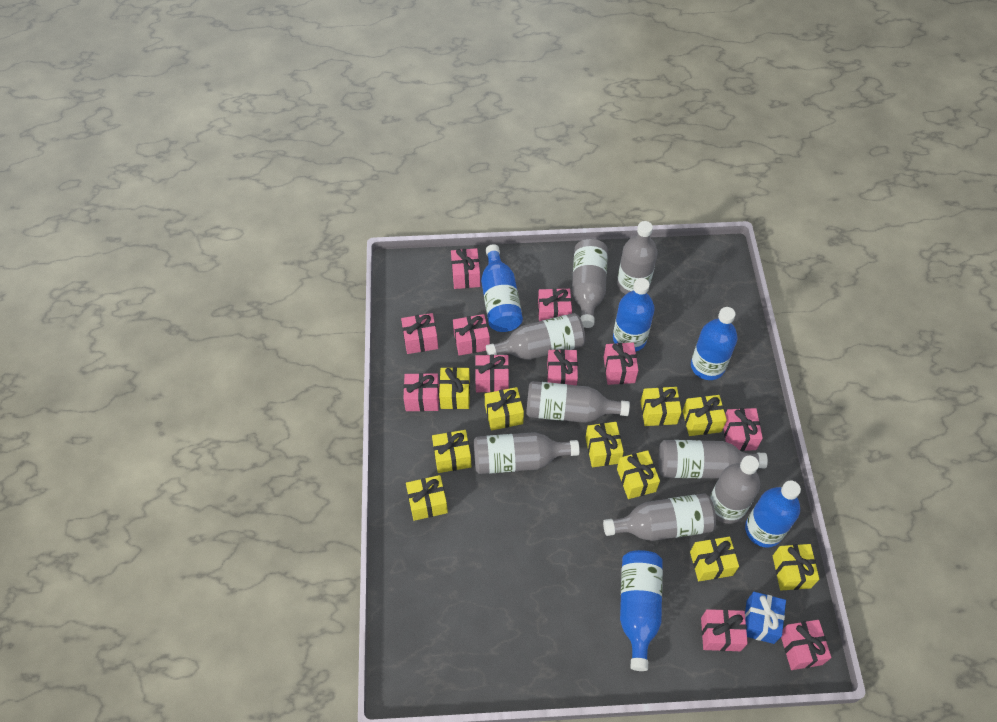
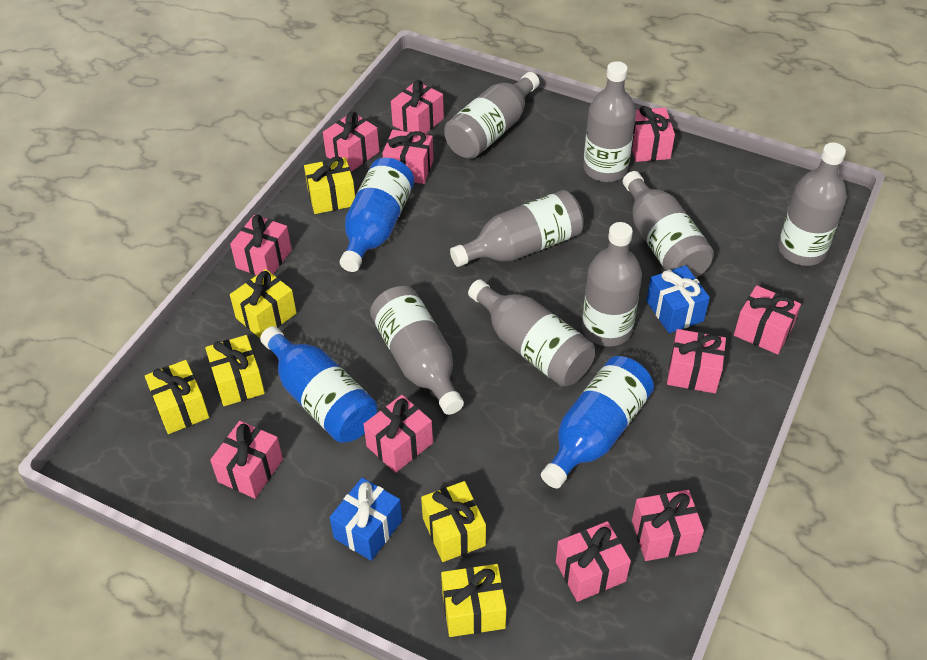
blue bottle: 5 -> 3
blue gift: 1 -> 2
yellow gift: 10 -> 6

